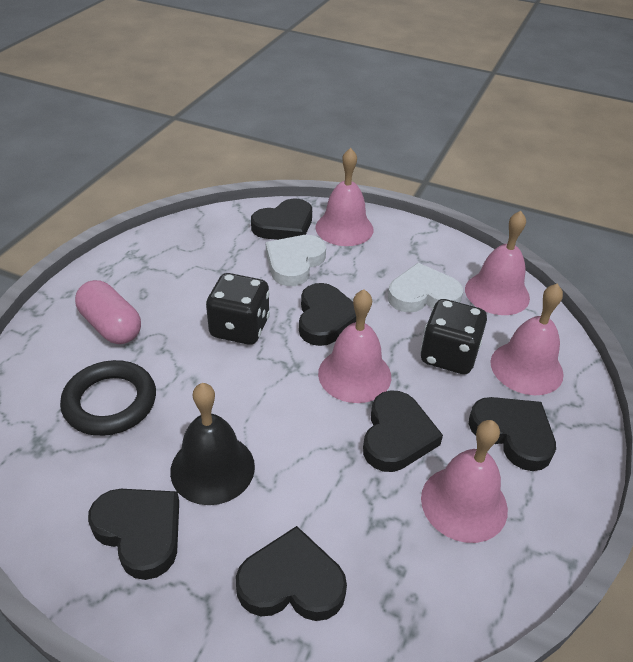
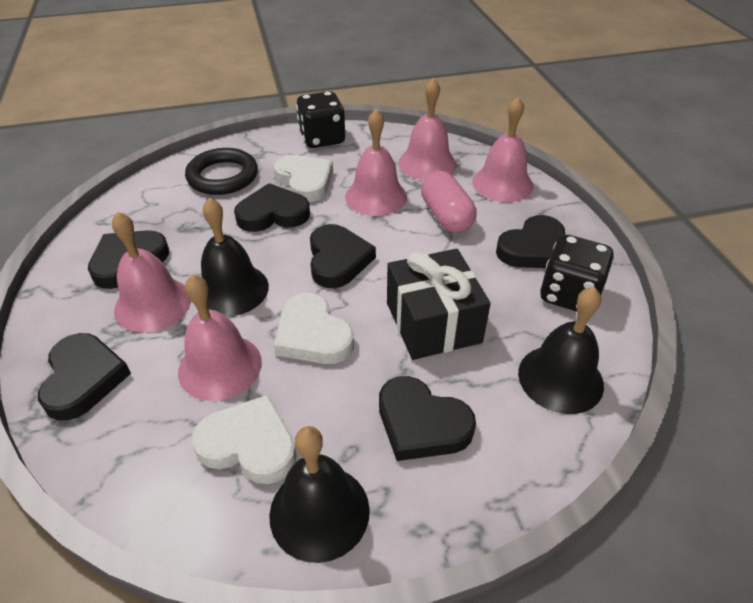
black bell: 1 -> 3
black gift: 0 -> 1
white heart: 2 -> 3

